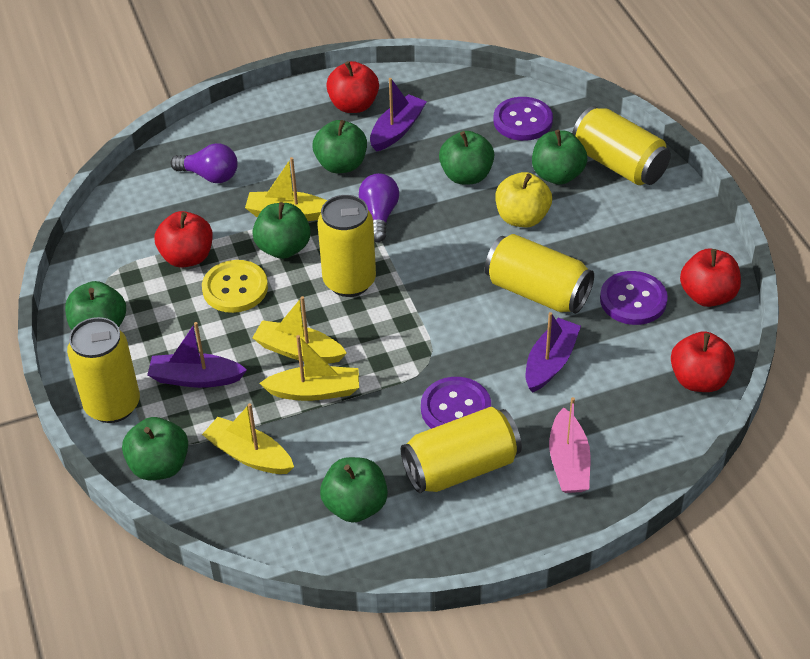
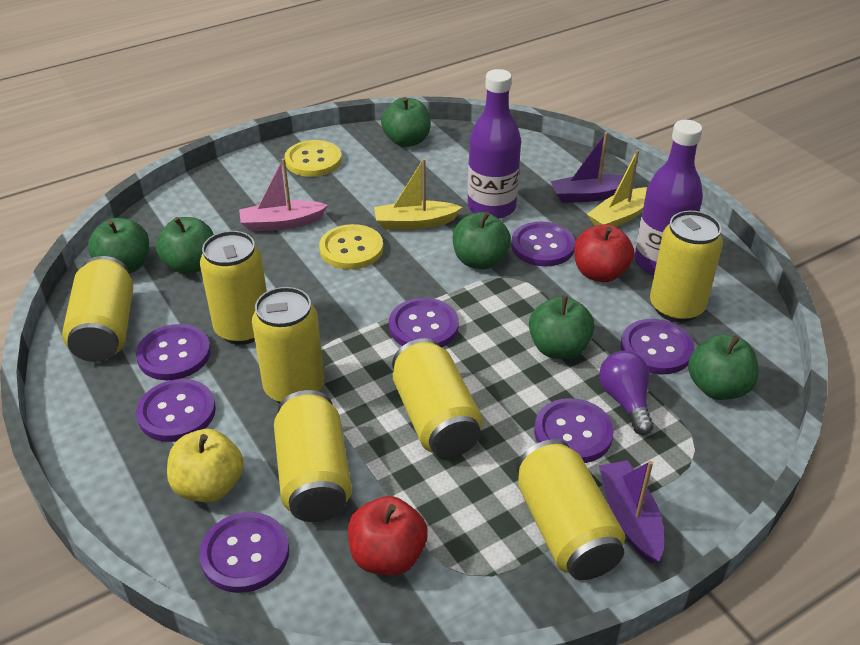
green apple: 7 -> 6
purple boat: 3 -> 2
purple bottle: 0 -> 2
purple button: 3 -> 7
purple light bulb: 2 -> 1
red apple: 4 -> 2
yellow boat: 4 -> 2
yellow button: 1 -> 2
yellow can: 5 -> 7

